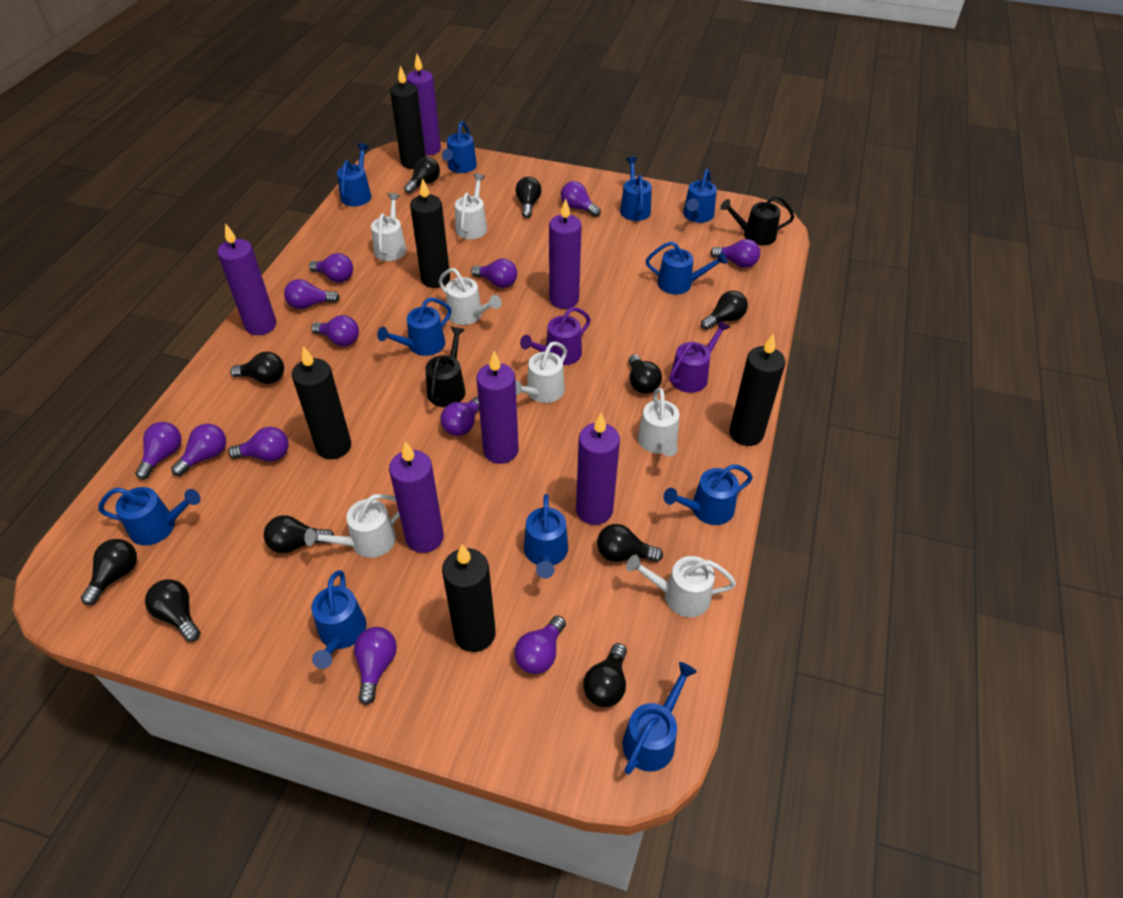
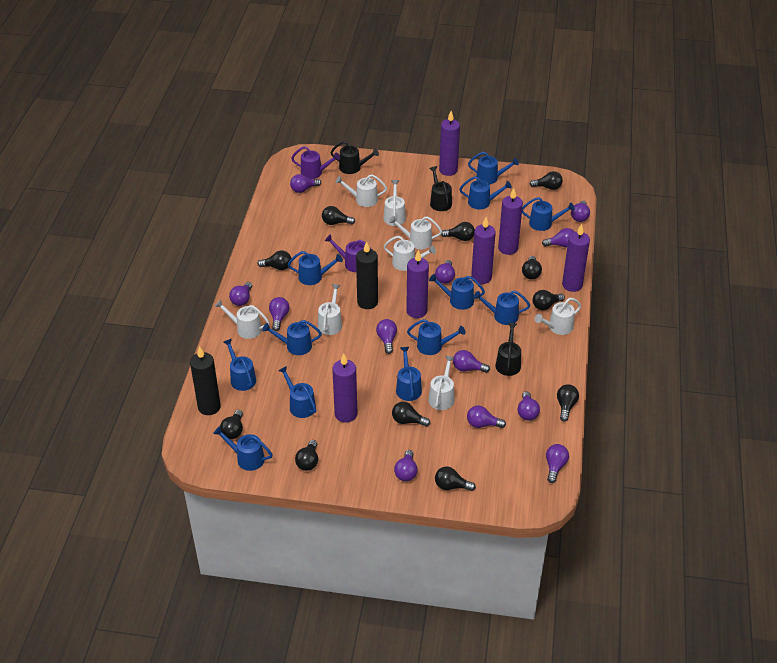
black candle: 5 -> 2
black light bulb: 10 -> 11
black watering can: 2 -> 3
blue watering can: 11 -> 12
white watering can: 7 -> 8

